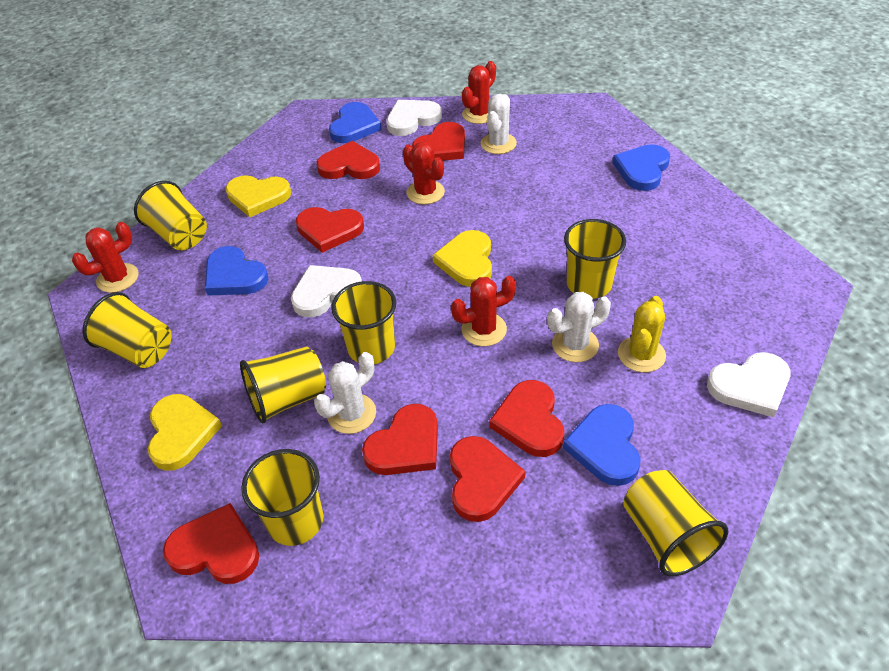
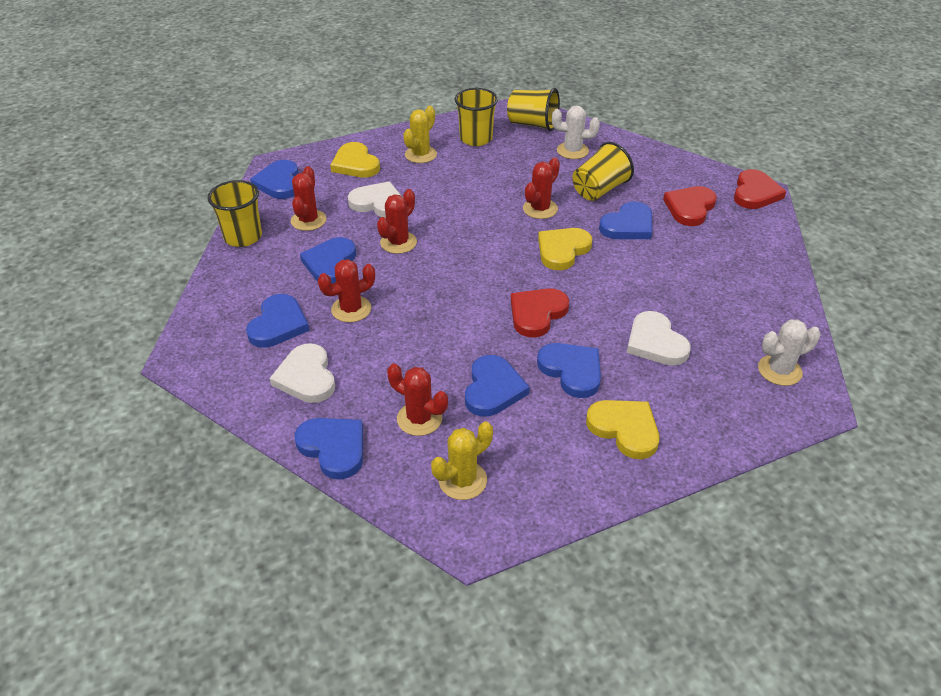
blue heart: 4 -> 7
red cactus: 4 -> 5
red heart: 7 -> 3
white cactus: 3 -> 2
yellow cactus: 1 -> 2
yellow cup: 7 -> 4

